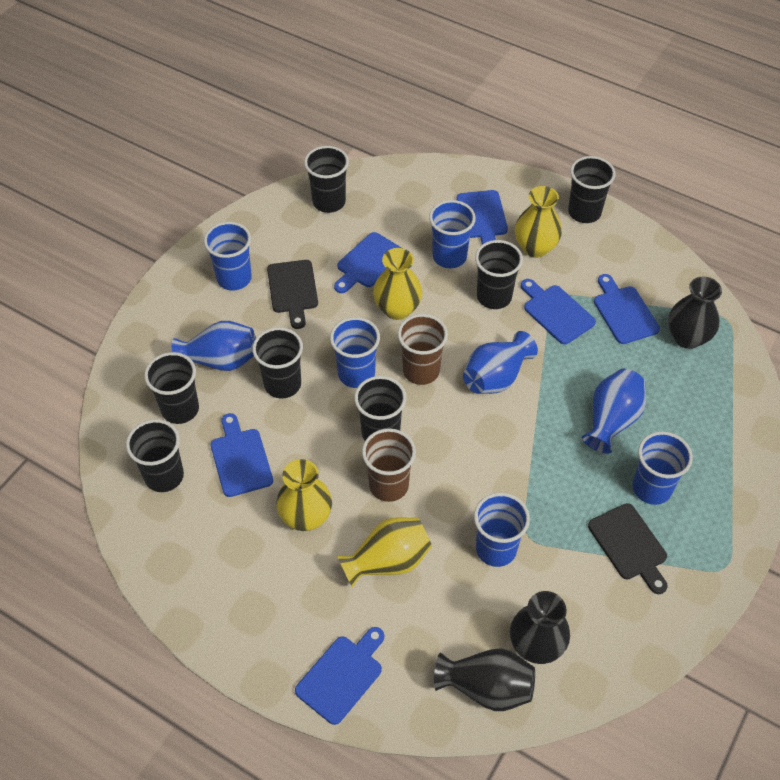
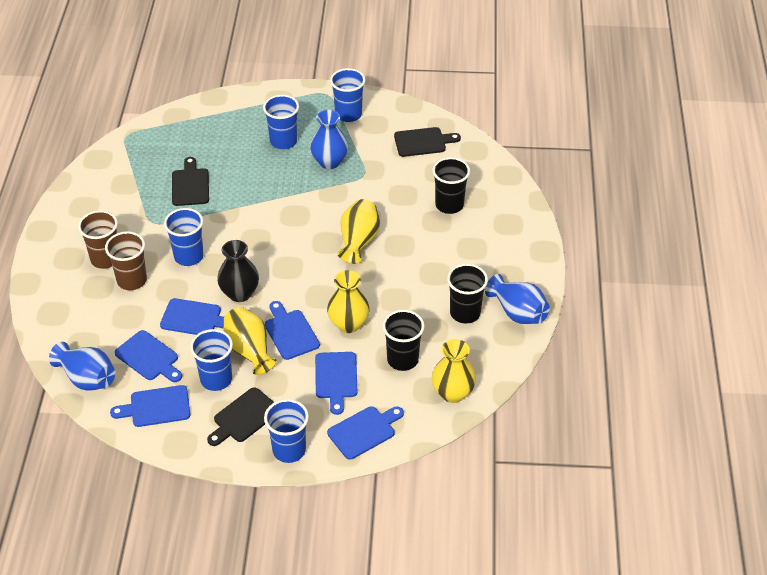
black cup: 7 -> 3
black cutting board: 2 -> 3
black vase: 3 -> 1

